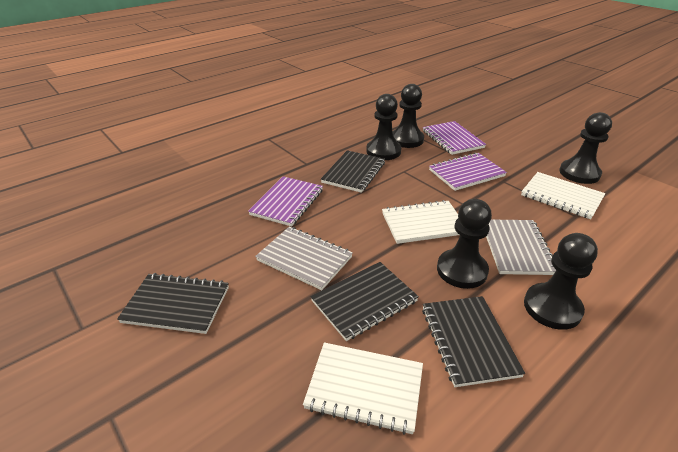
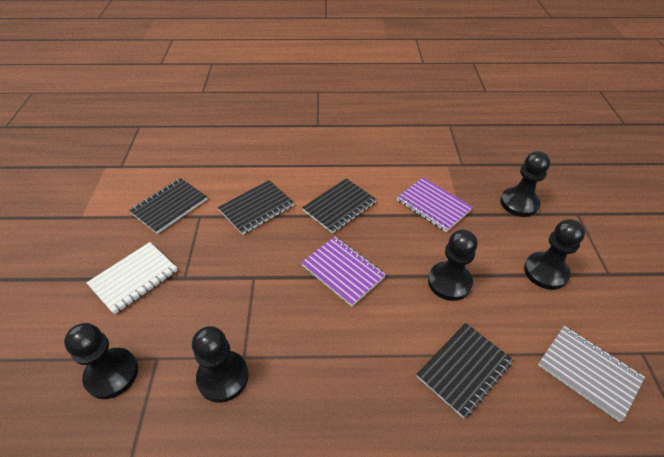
grey notebook: 2 -> 1
purple notebook: 3 -> 2
white notebook: 3 -> 1

